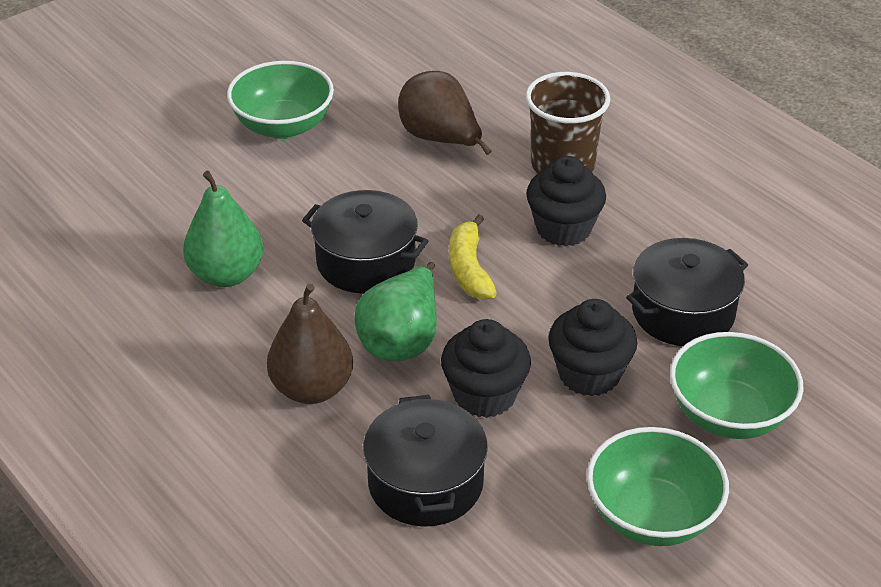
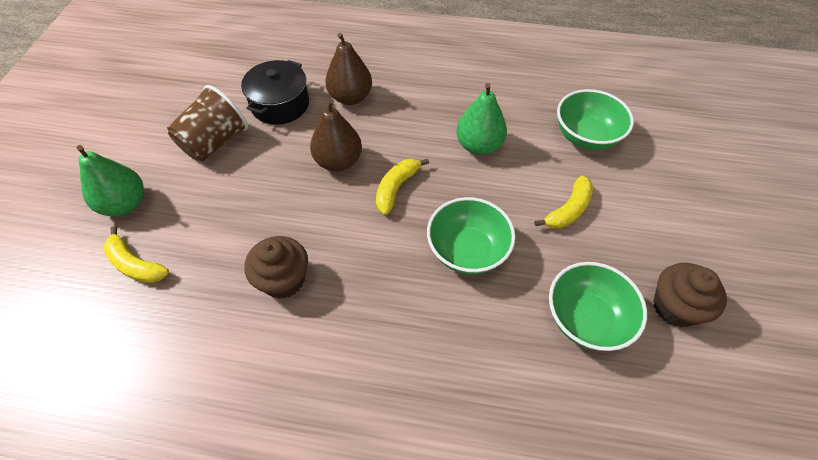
black cupcake: 3 -> 0
black pot: 3 -> 1
brown cupcake: 0 -> 2
yellow banana: 1 -> 3

